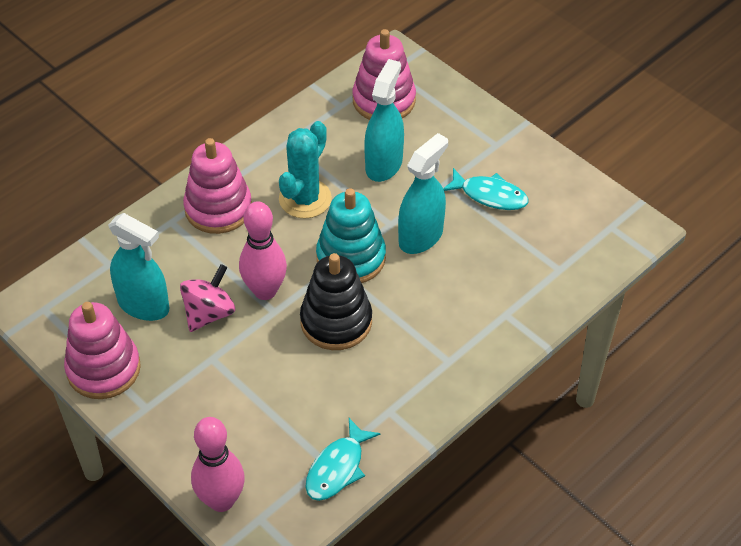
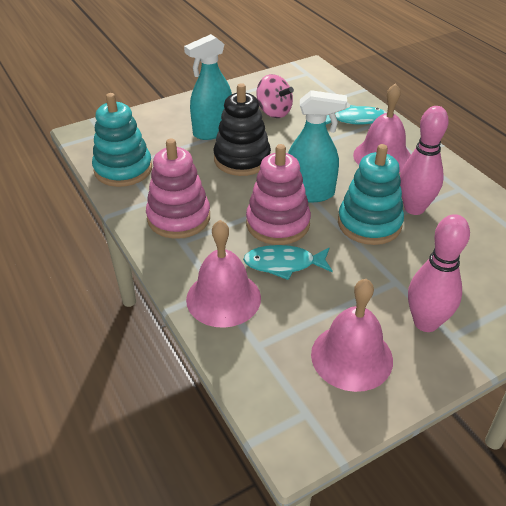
pink bell: 0 -> 3
pink stacking toy: 3 -> 2
turquoise cactus: 1 -> 0
turquoise spray bottle: 3 -> 2
turquoise stacking toy: 1 -> 2

